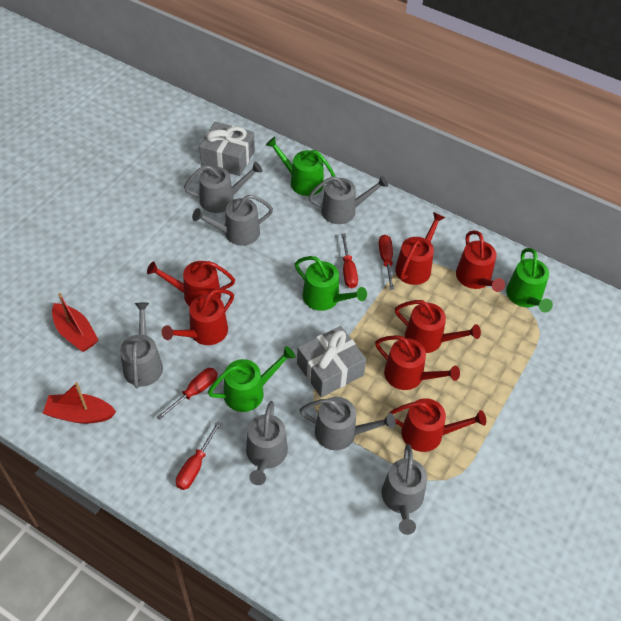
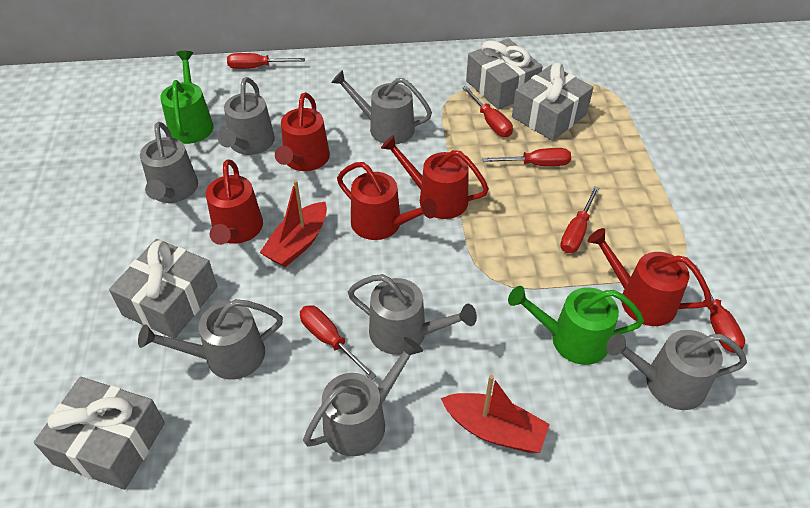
green watering can: 4 -> 2
grey gift: 2 -> 4
red screwdriver: 4 -> 6
red watering can: 7 -> 5

